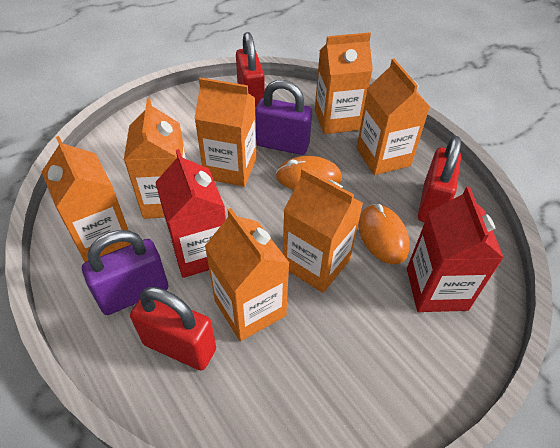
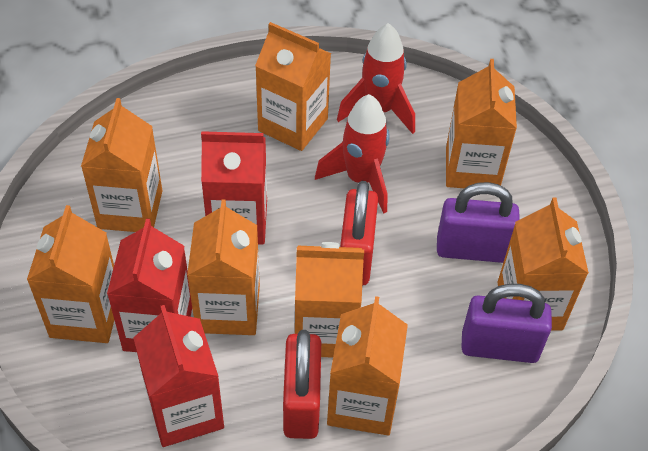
orange carton: 7 -> 8
orange mouse: 2 -> 0
red carton: 2 -> 3
red padlock: 3 -> 2
red rocket: 0 -> 2

